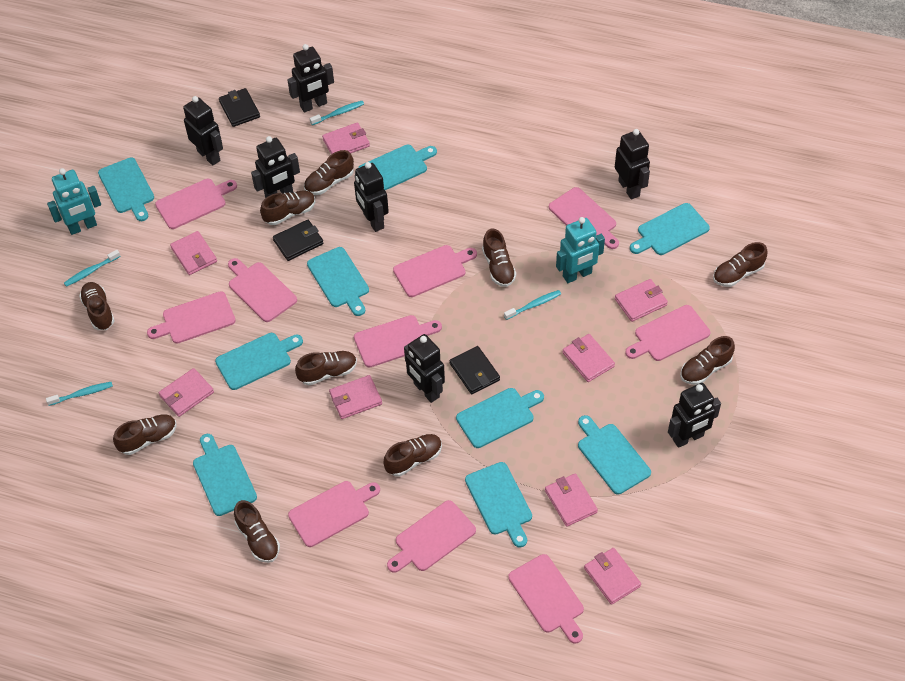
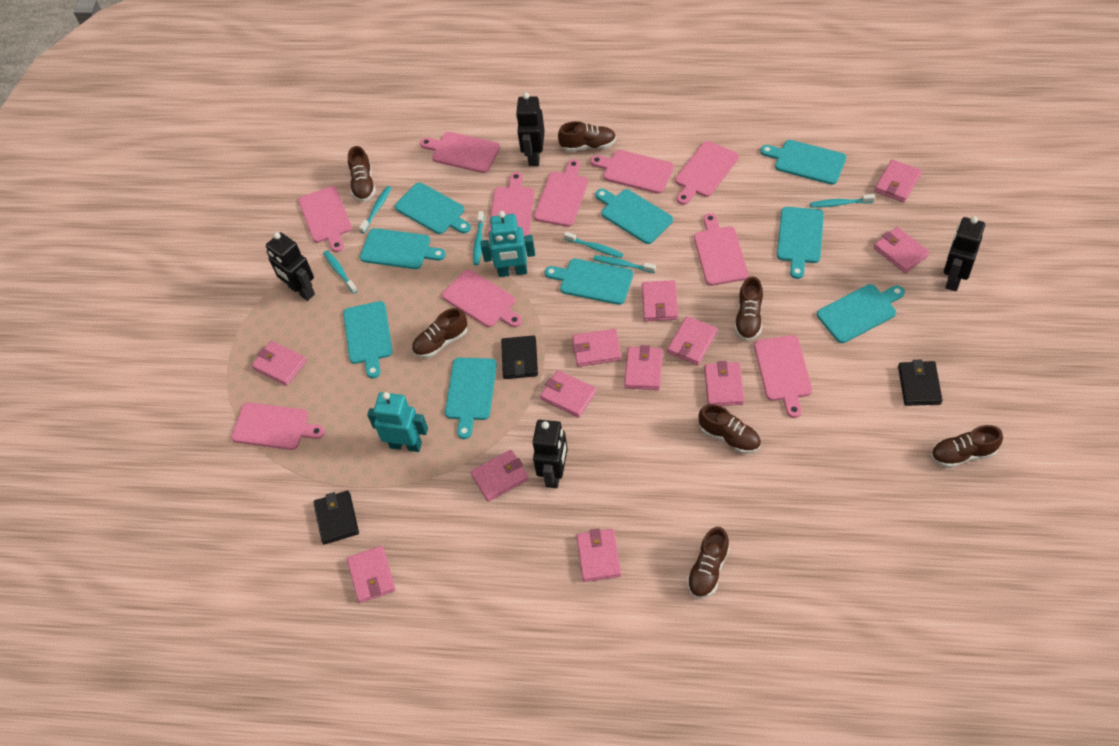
black robot: 7 -> 4
brown shoe: 10 -> 7
pink wallet: 8 -> 12
turquoise toothbrush: 4 -> 6

